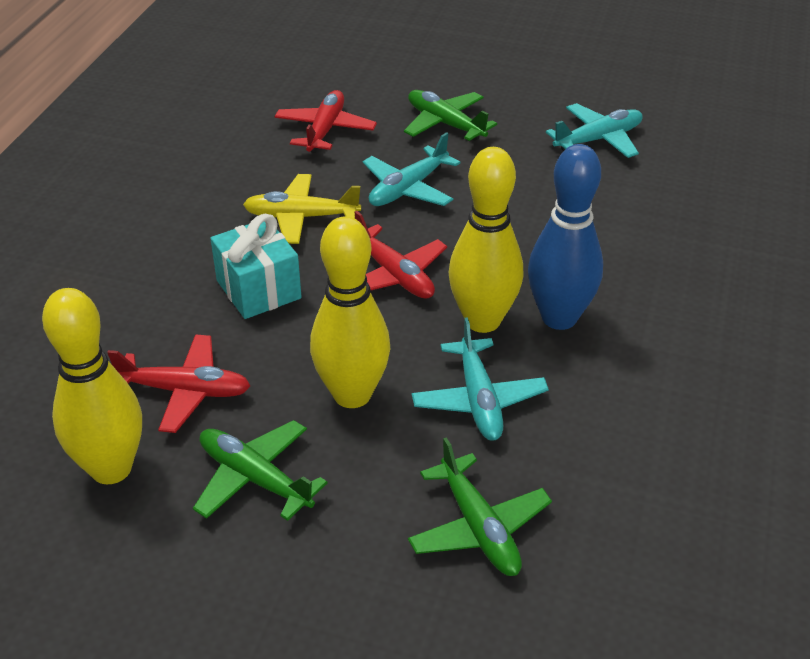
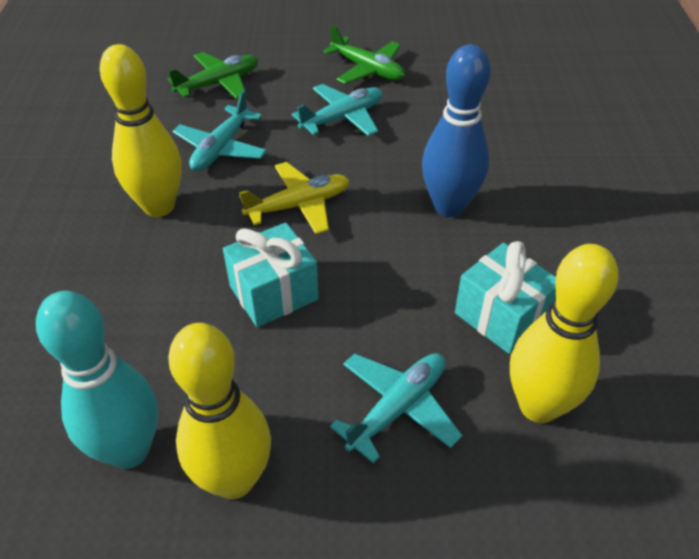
green plane: 3 -> 2
red plane: 3 -> 0
turquoise bowling pin: 0 -> 1
turquoise gift: 1 -> 2

